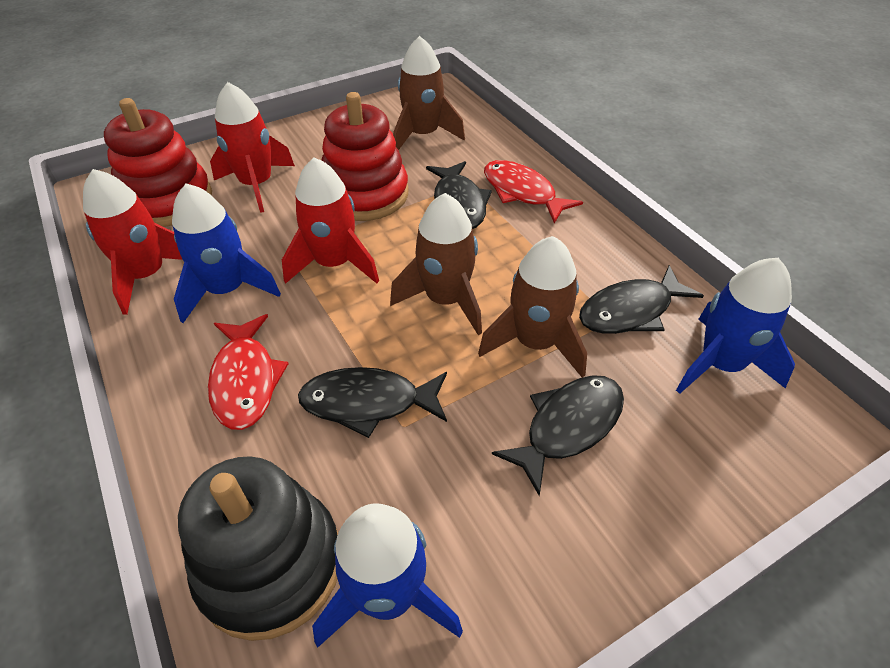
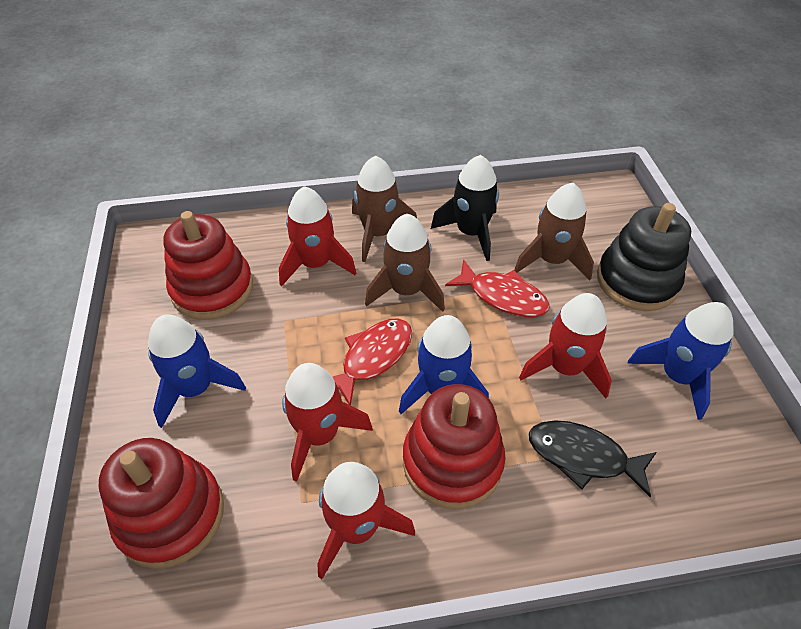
black fish: 4 -> 1
black rocket: 0 -> 1
red rocket: 3 -> 4
red stacking toy: 2 -> 3

